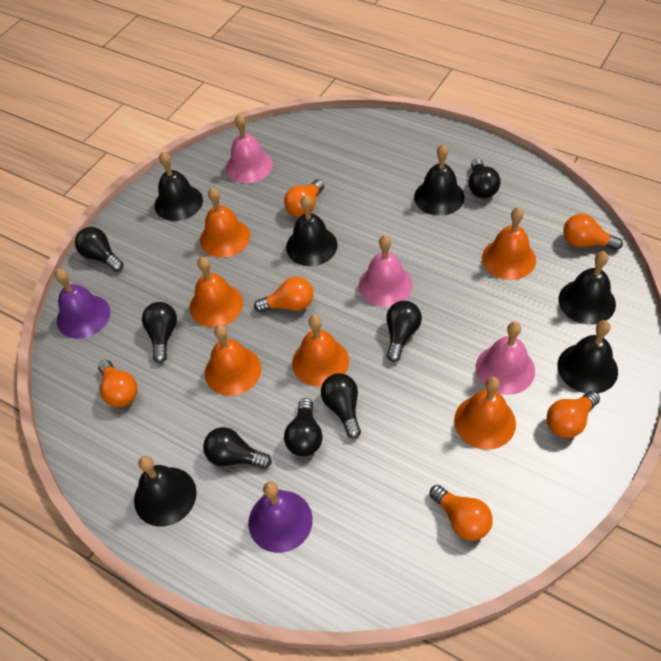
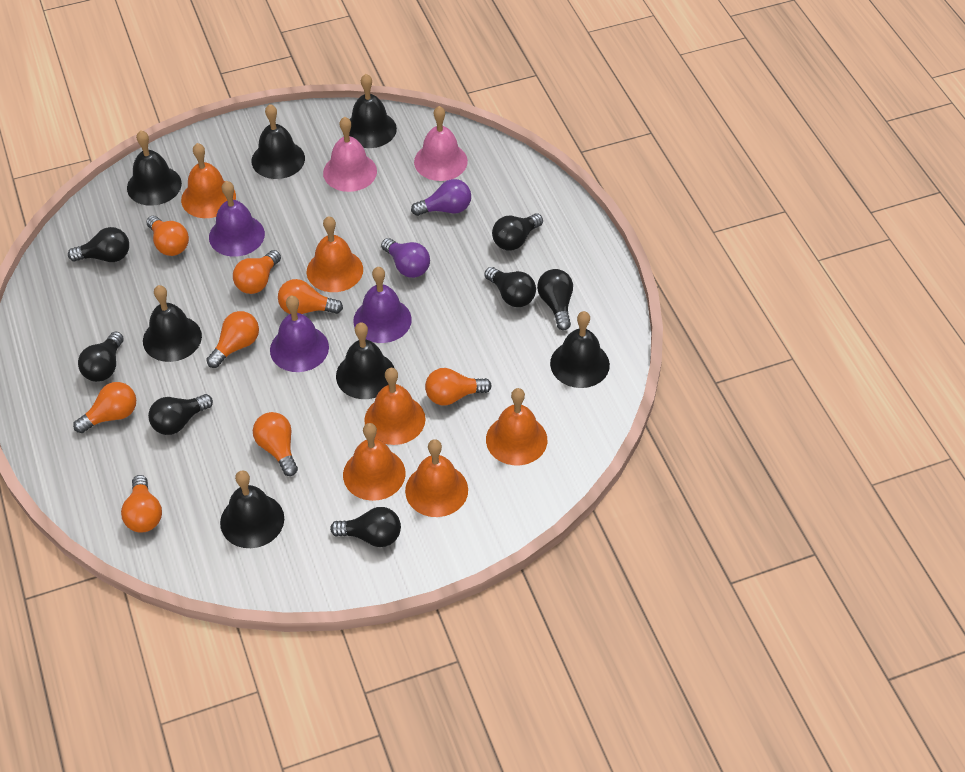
black bell: 6 -> 7
orange light bulb: 6 -> 8
pink bell: 3 -> 2
purple bell: 2 -> 3
purple light bulb: 0 -> 2

